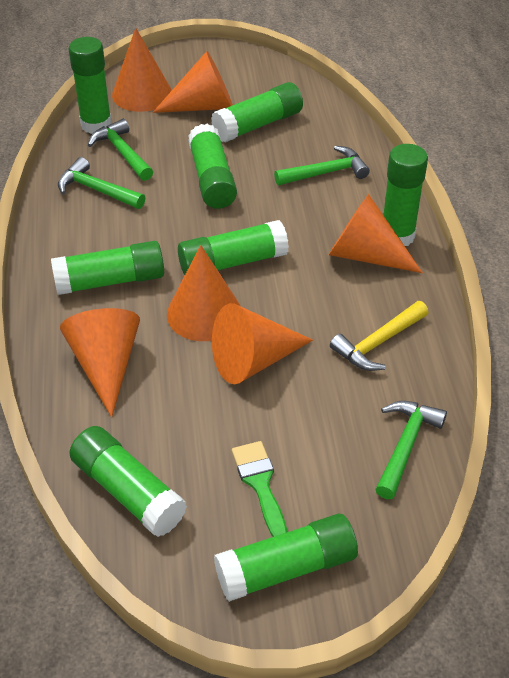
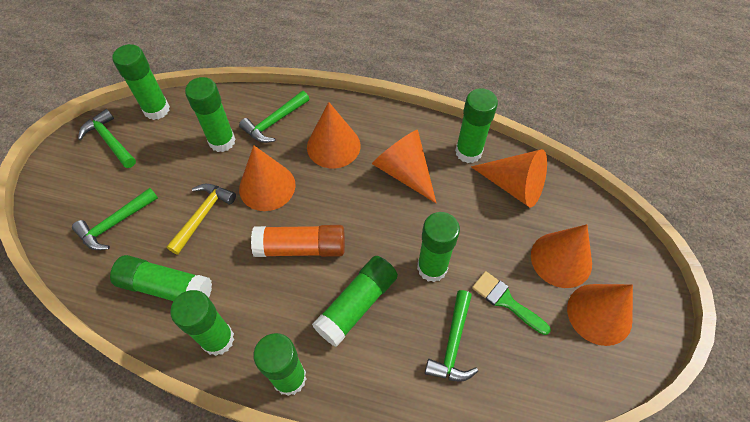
orange glue stick: 0 -> 1

